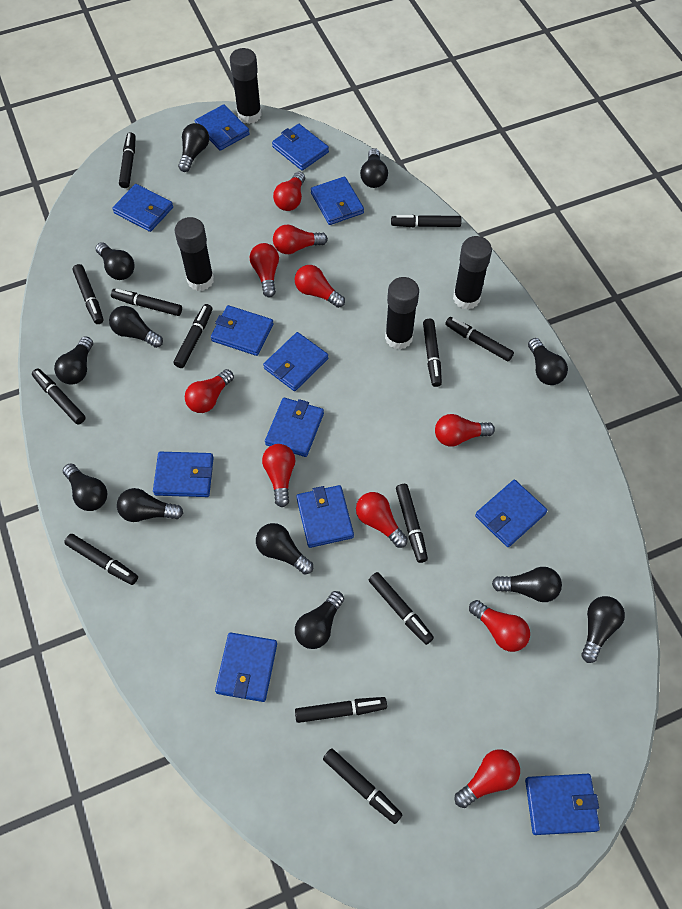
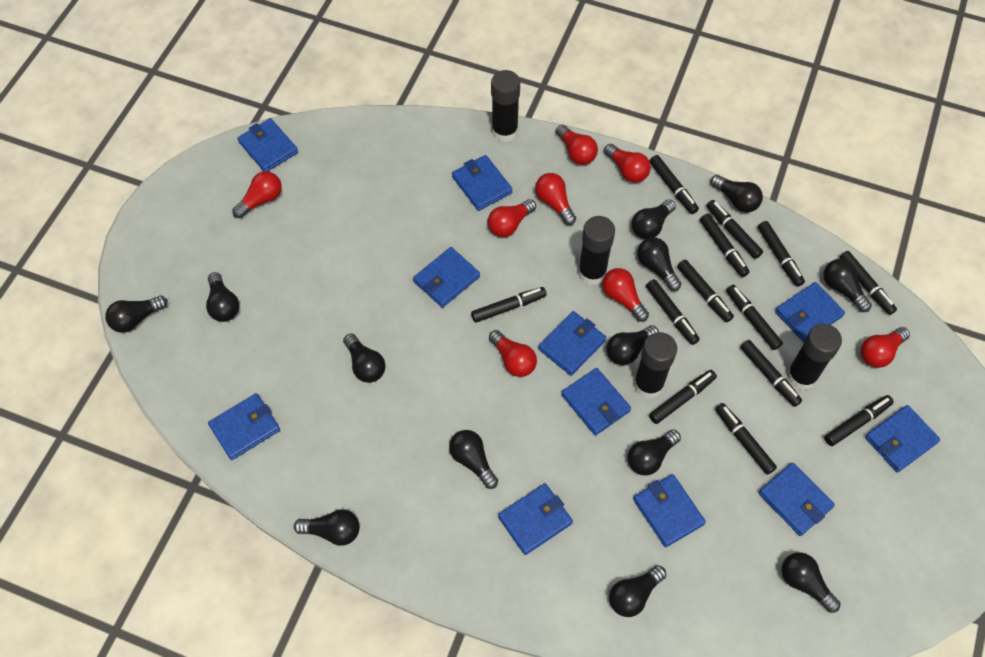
black light bulb: 12 -> 13
blue wallet: 12 -> 11
red light bulb: 10 -> 8

